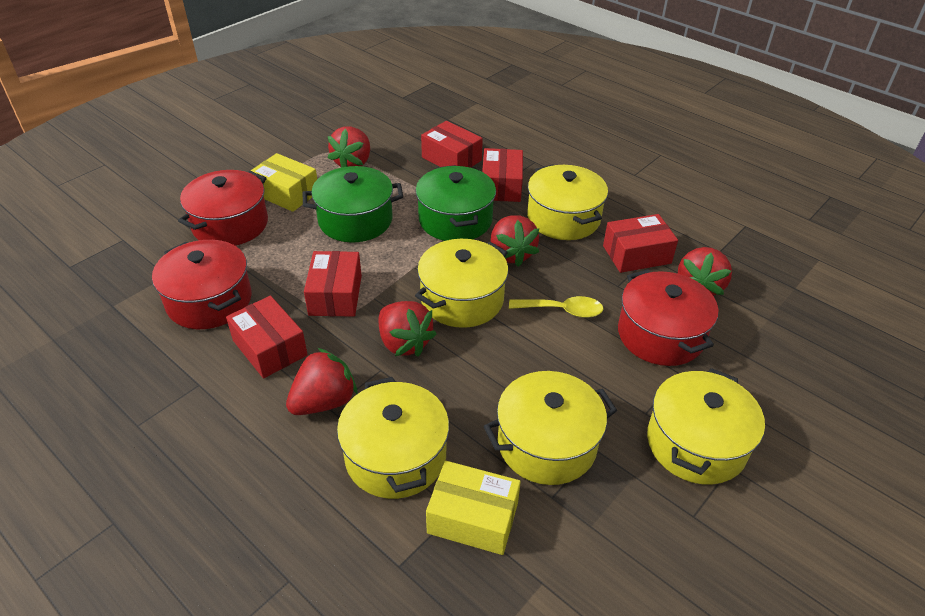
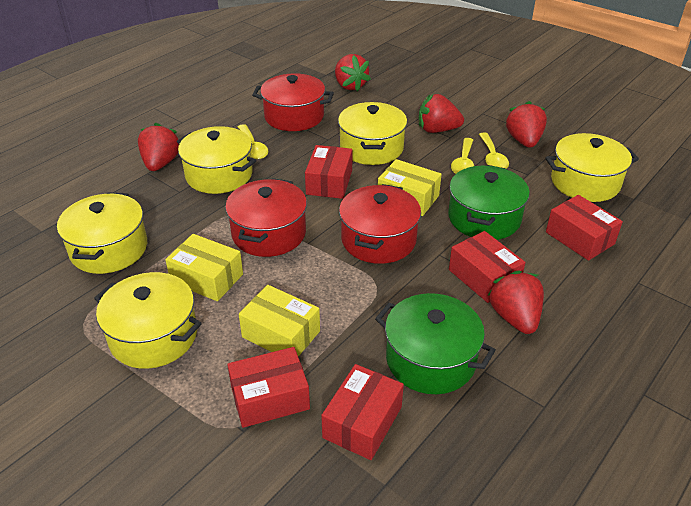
yellow box: 2 -> 3
yellow spoon: 1 -> 3

